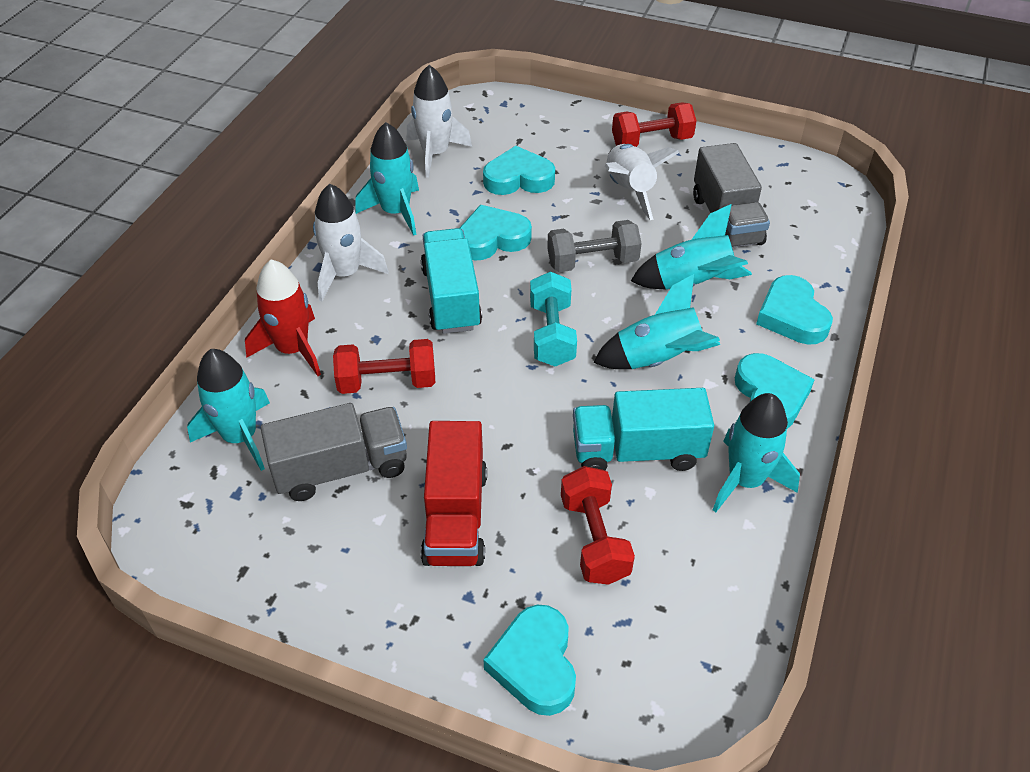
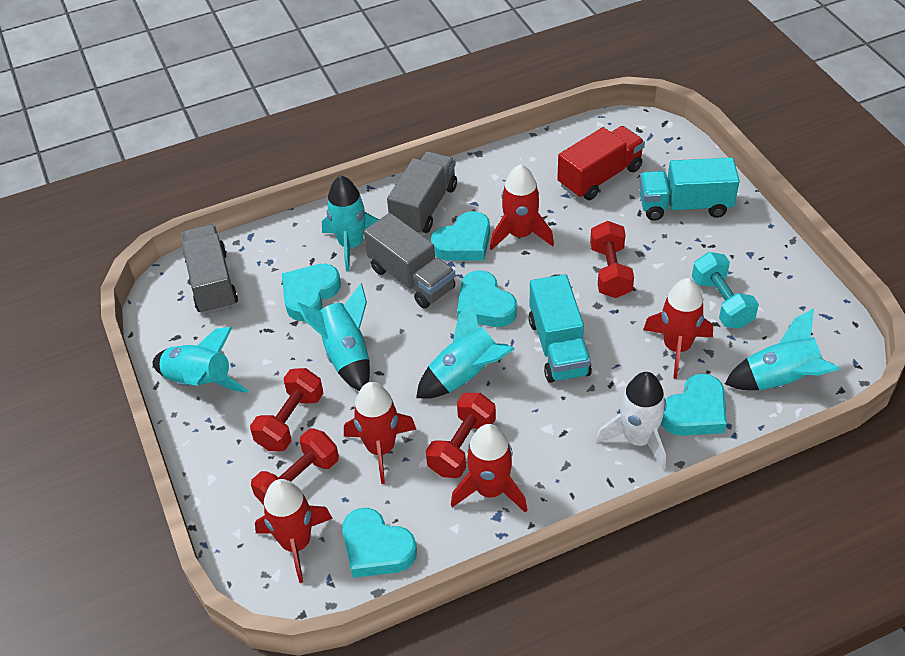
grey dumbbell: 1 -> 0
grey truck: 2 -> 3
red dumbbell: 3 -> 4
red rocket: 1 -> 5
white rocket: 3 -> 1

